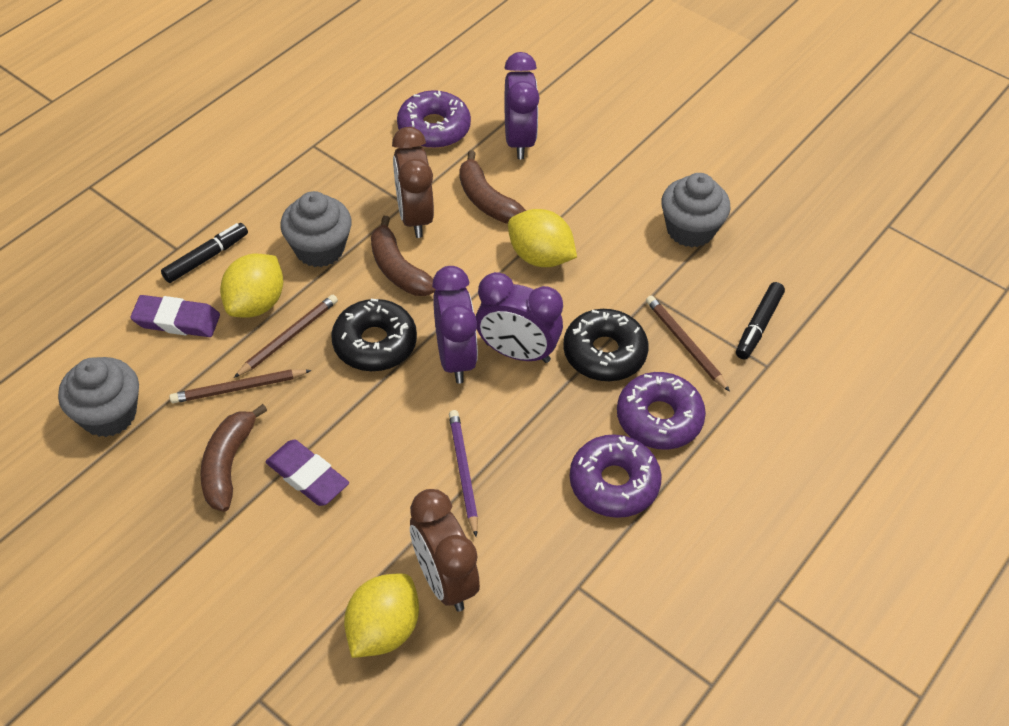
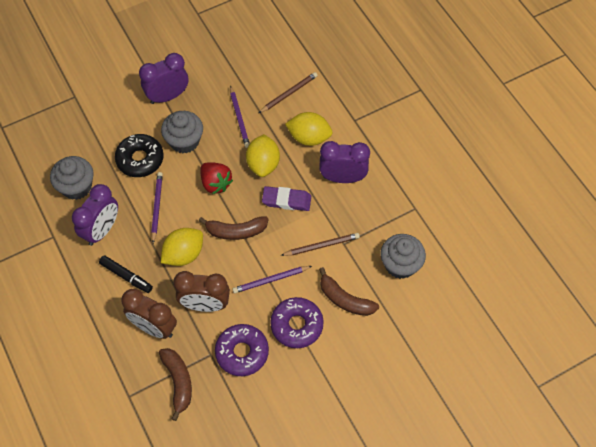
black donut: 2 -> 1
black marker: 2 -> 1
brown pencil: 3 -> 2
purple donut: 3 -> 2
purple eraser: 2 -> 1
purple pencil: 1 -> 3
red strawberry: 0 -> 1

